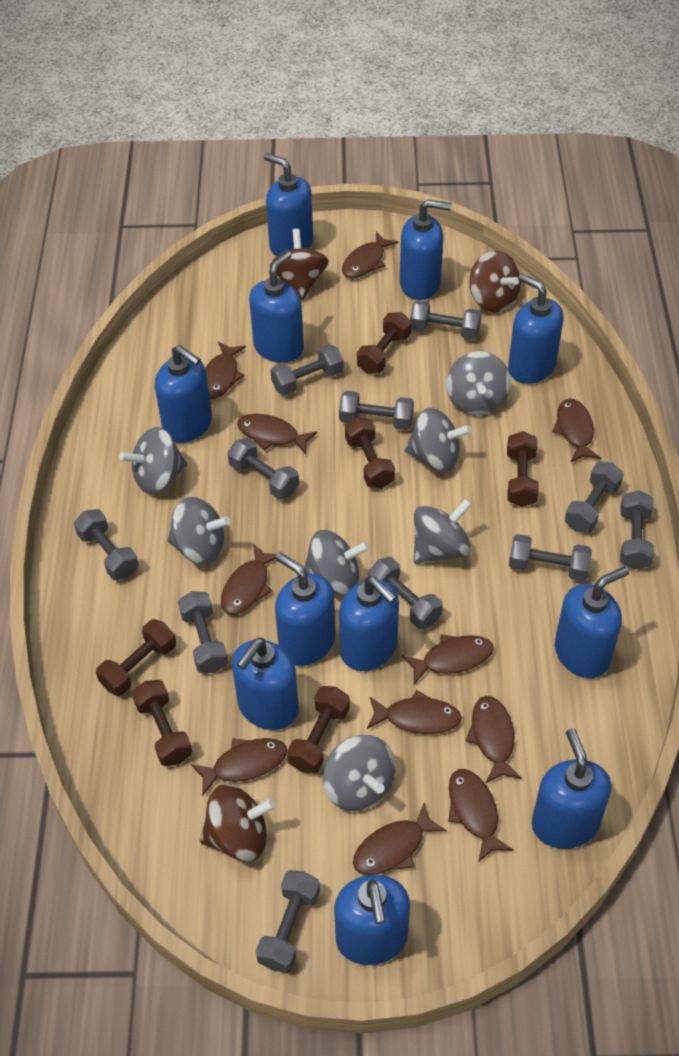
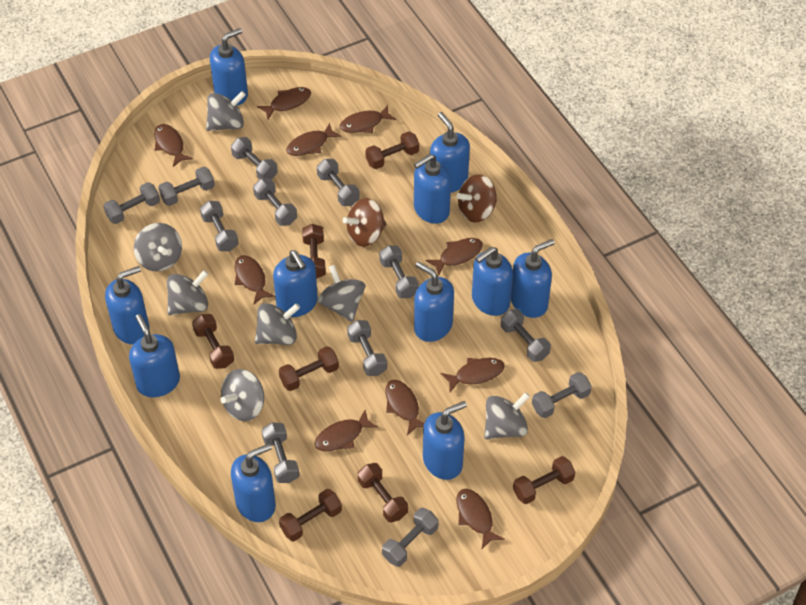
brown dumbbell: 6 -> 7
brown fish: 11 -> 10
brown spinning top: 3 -> 2
grey dumbbell: 11 -> 12

